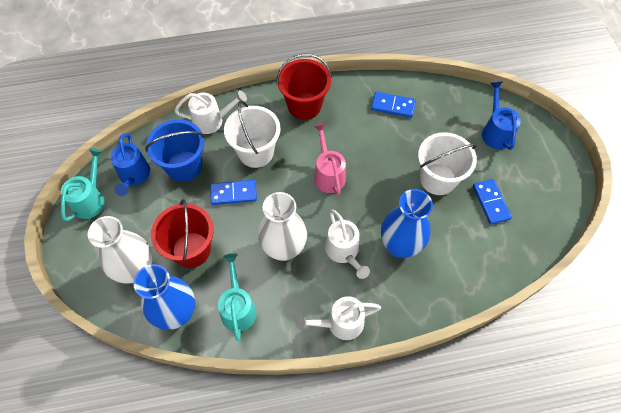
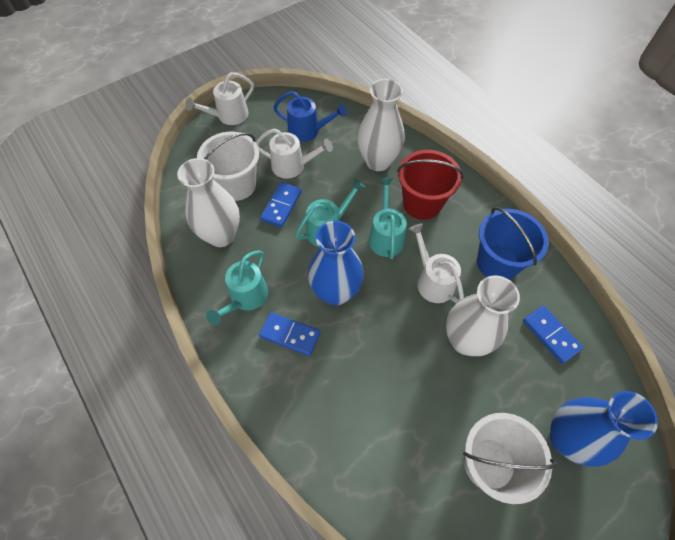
blue watering can: 2 -> 1
pink watering can: 1 -> 0
red bucket: 2 -> 1
turquoise watering can: 2 -> 3
white vase: 2 -> 3

